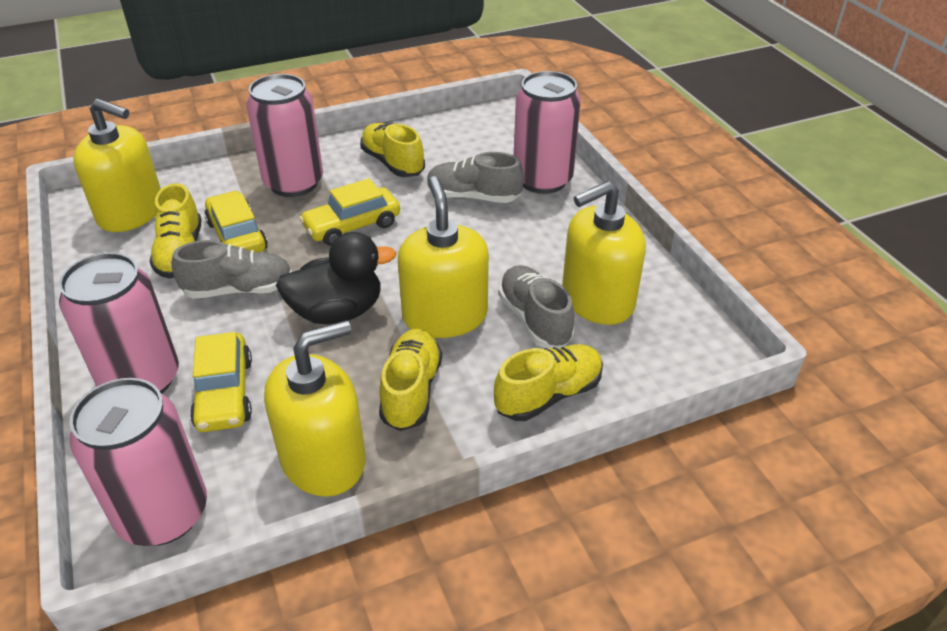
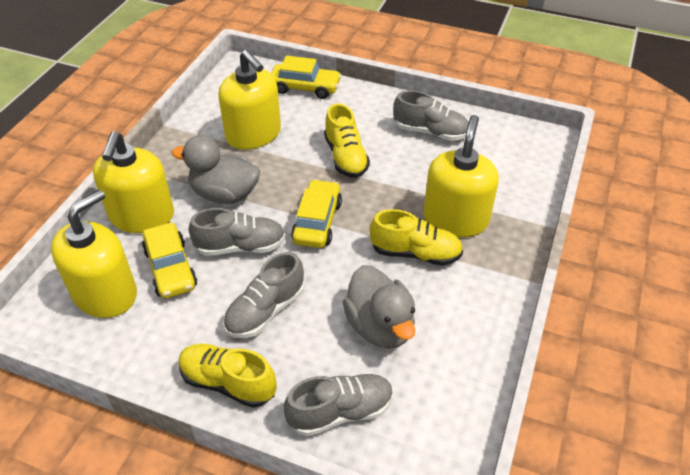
black duck: 1 -> 0
grey duck: 0 -> 2
grey shoe: 3 -> 4
pink can: 4 -> 0
yellow shoe: 4 -> 3

